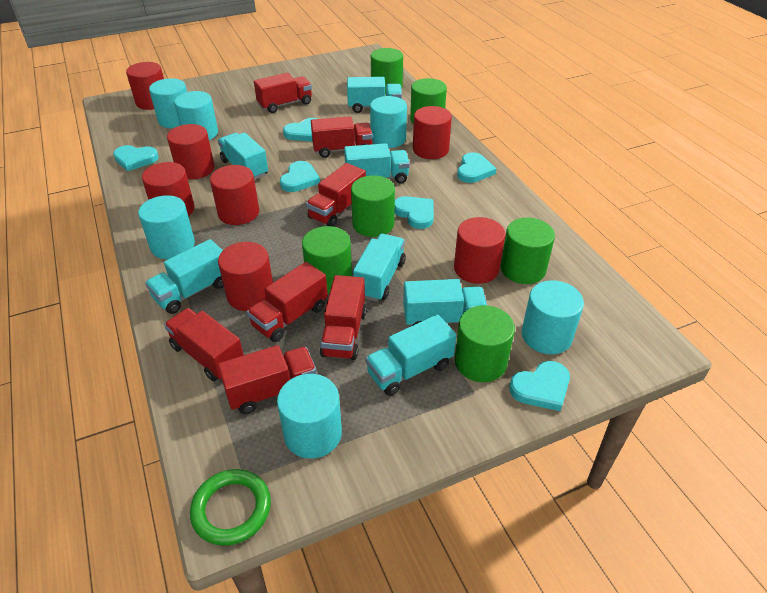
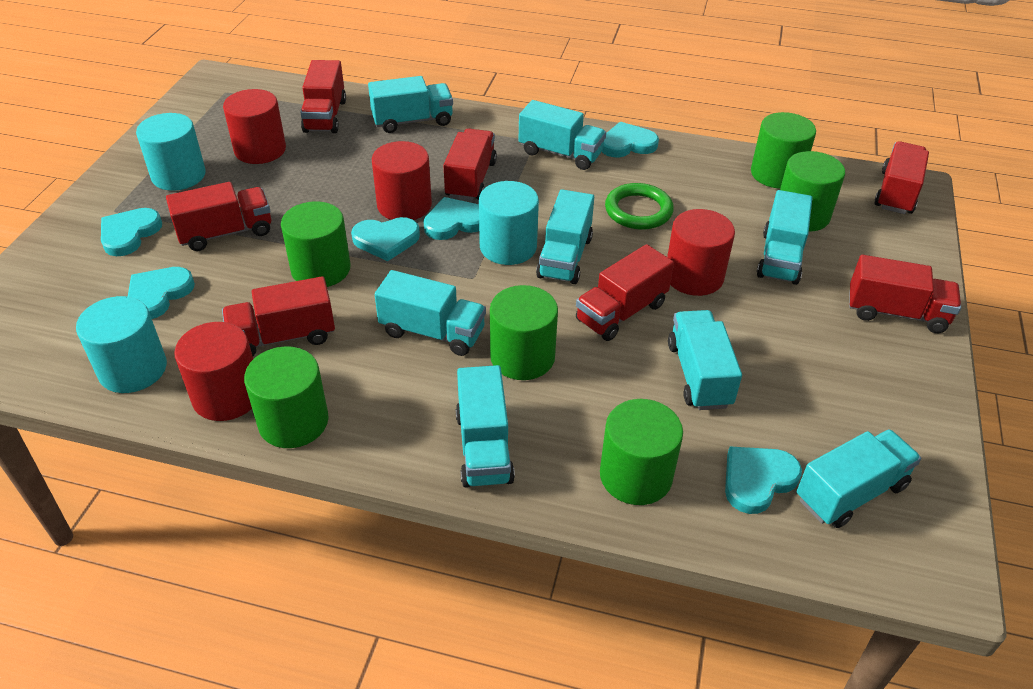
red cylinder: 7 -> 4
turquoise cylinder: 6 -> 3
turquoise truck: 7 -> 8

